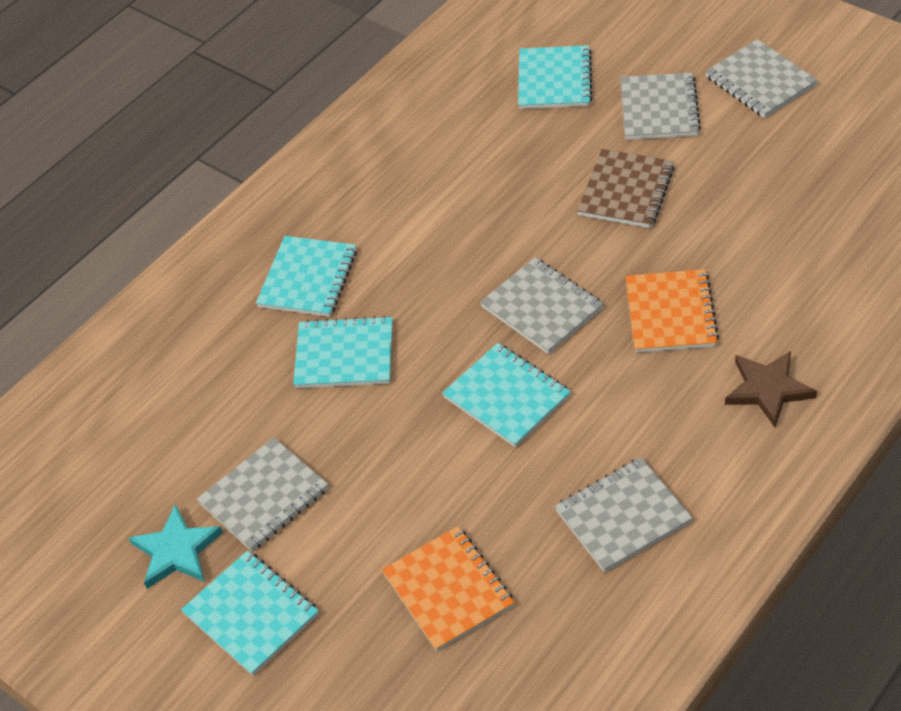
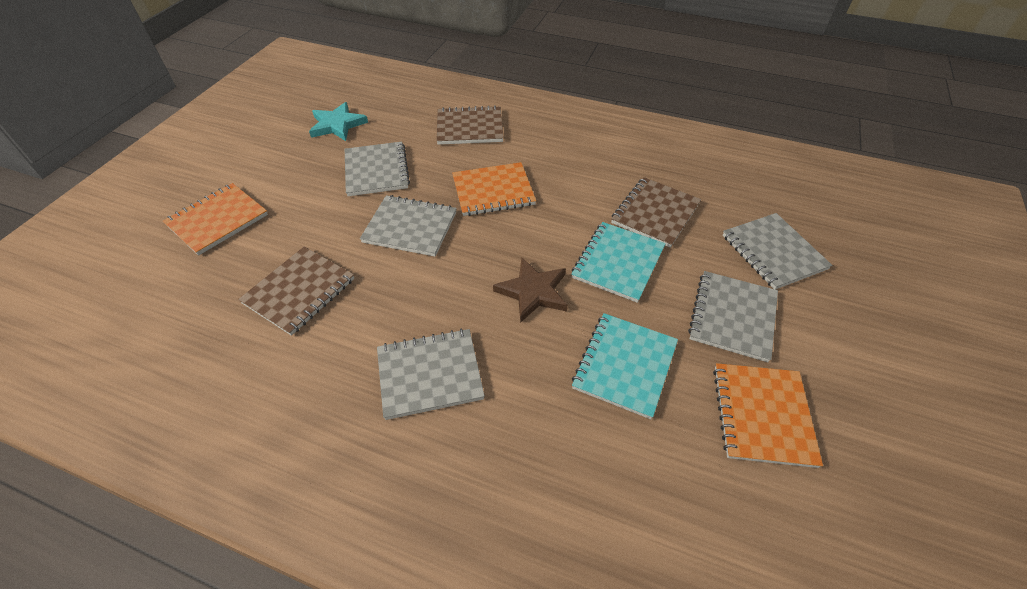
brown notebook: 1 -> 3
orange notebook: 2 -> 3
turquoise notebook: 5 -> 2

